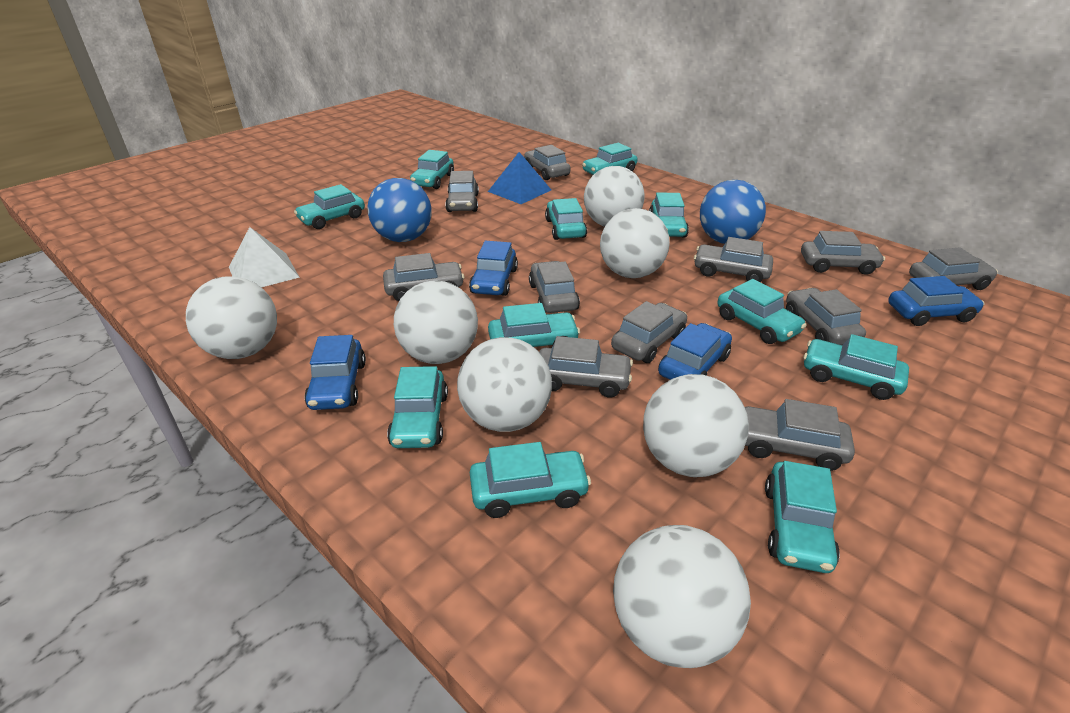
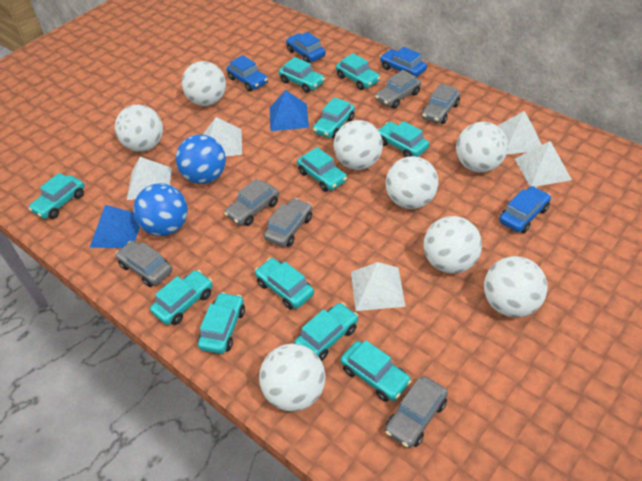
blue pyramid: 1 -> 2
grey car: 11 -> 6
white ball: 7 -> 8
white pyramid: 1 -> 5

